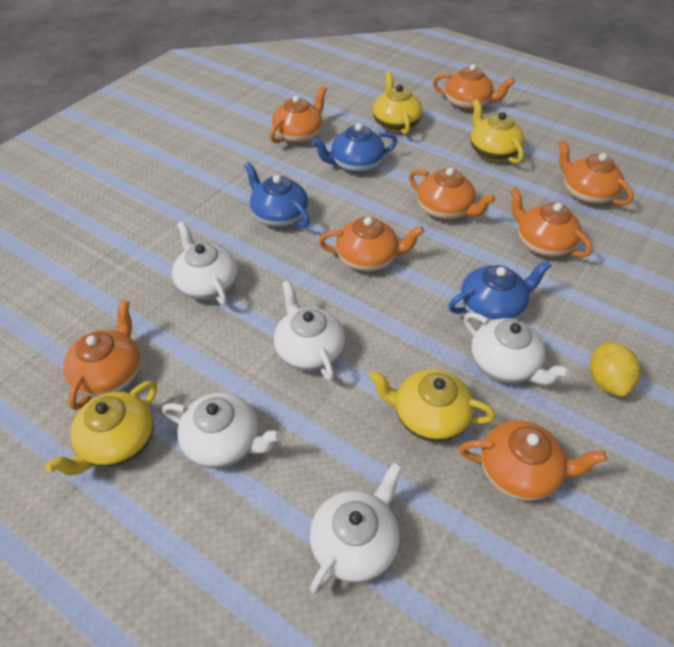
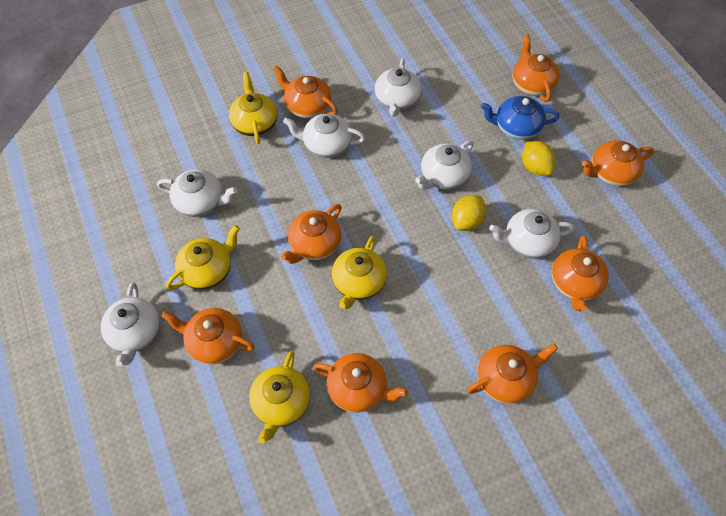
blue teapot: 3 -> 1
white teapot: 5 -> 6
yellow lemon: 1 -> 2

